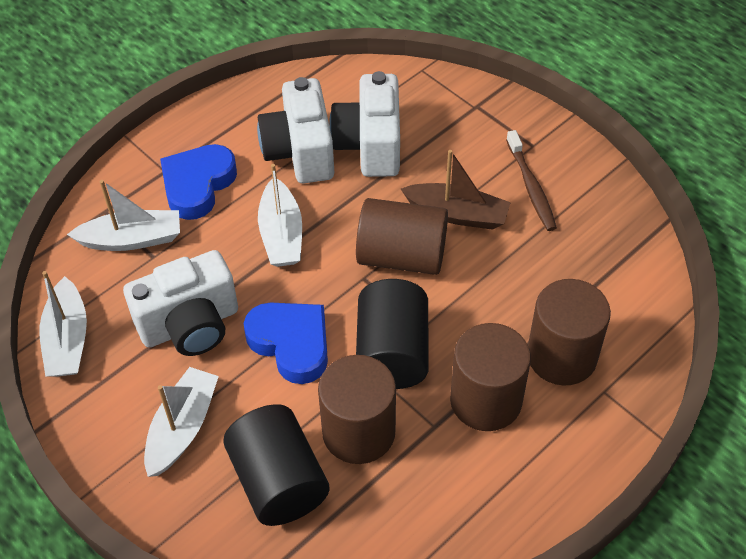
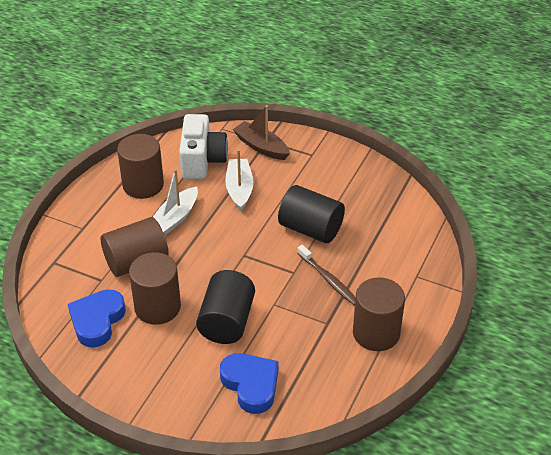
white boat: 4 -> 2
white camera: 3 -> 1

